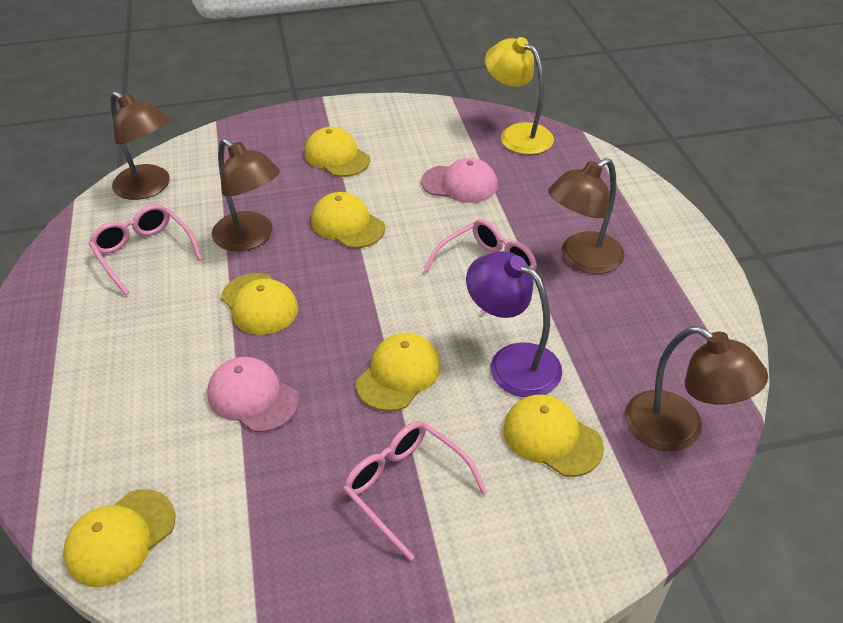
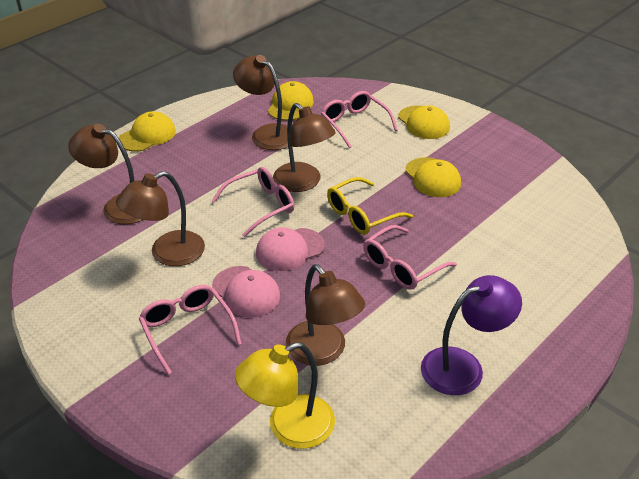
brown lamp: 4 -> 5
pink glasses: 3 -> 4
yellow cap: 6 -> 4
yellow glasses: 0 -> 1

